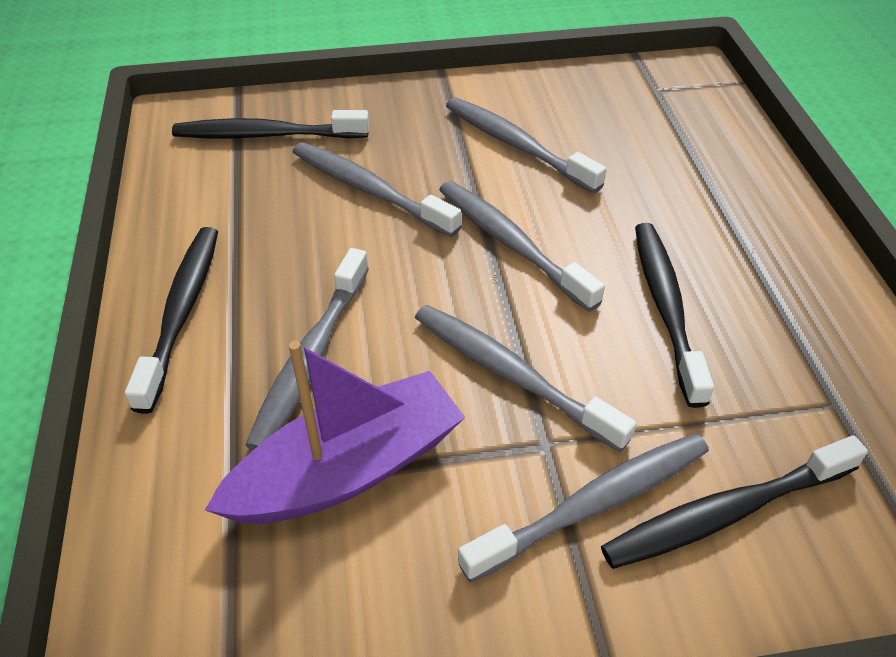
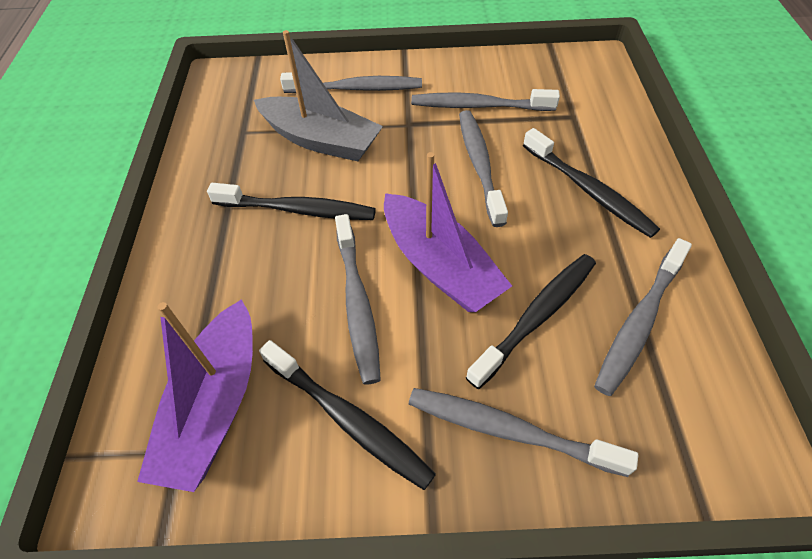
grey boat: 0 -> 1
purple boat: 1 -> 2

